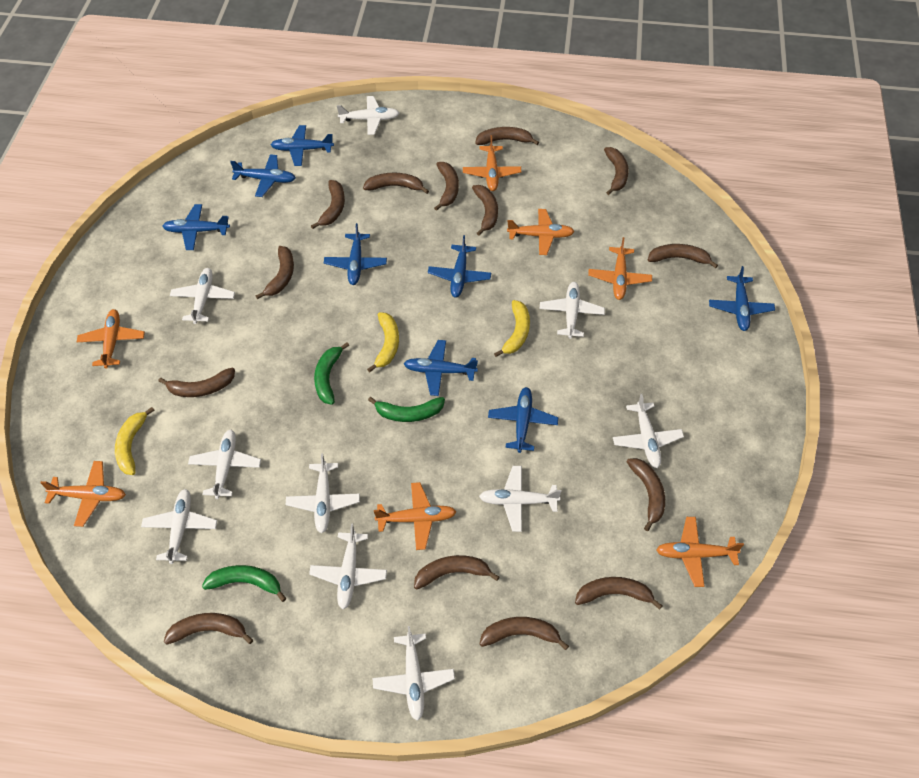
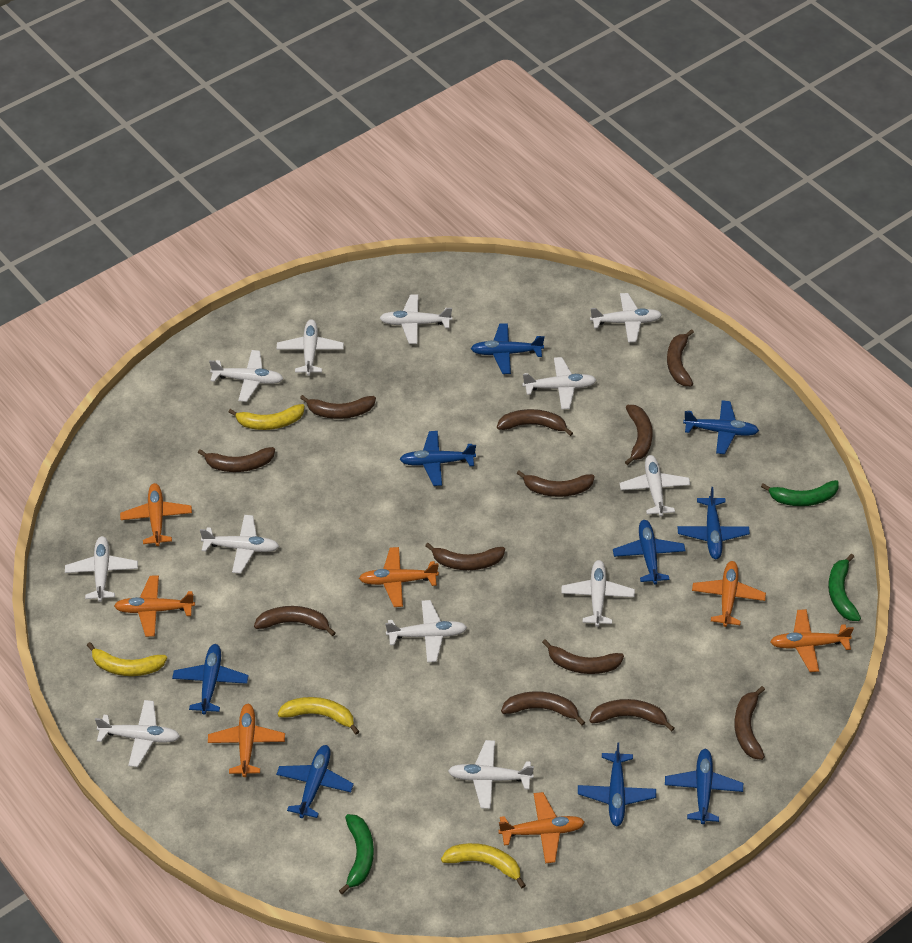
blue plane: 8 -> 9
brown banana: 14 -> 12
white plane: 10 -> 12
yellow banana: 3 -> 4

